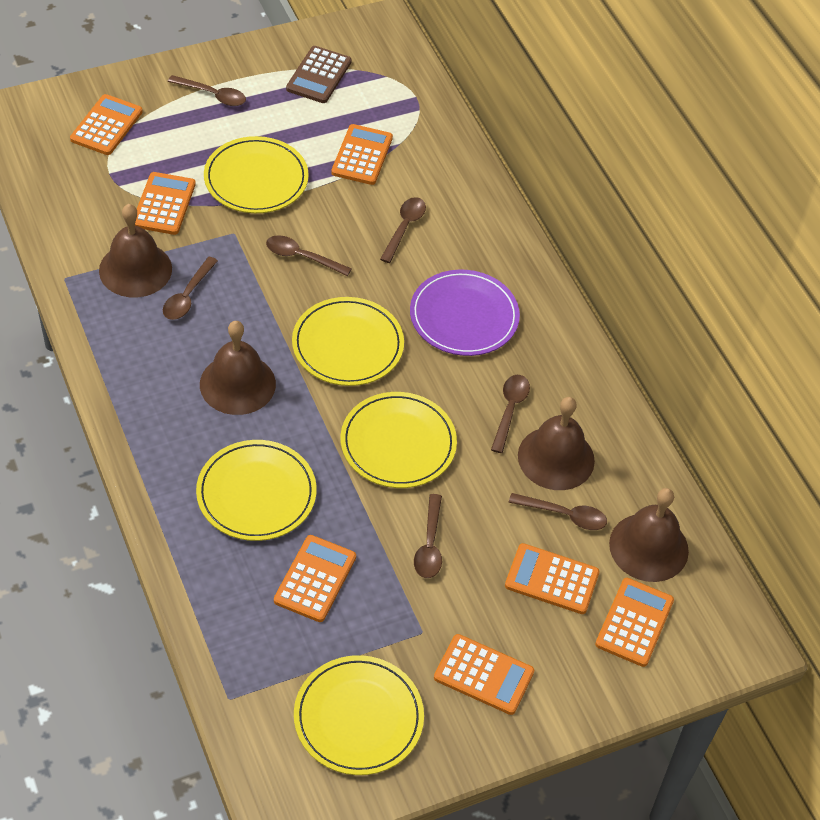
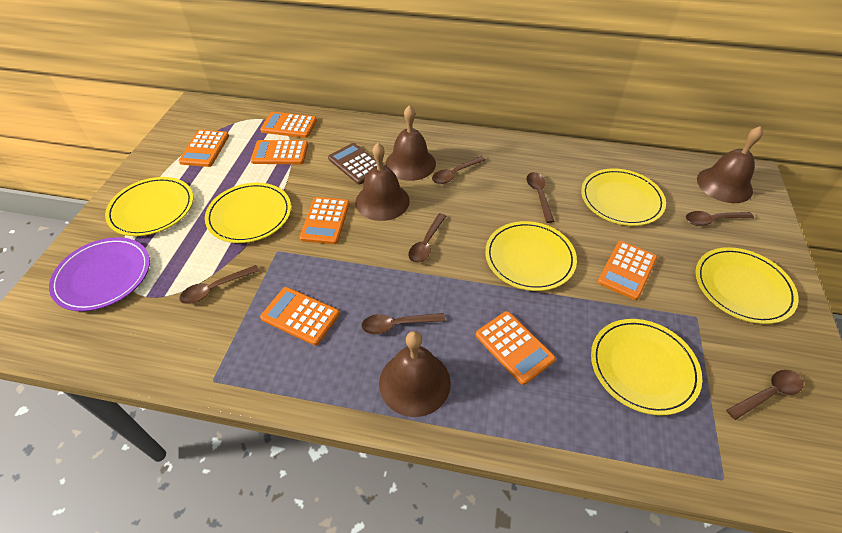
yellow plate: 5 -> 6

